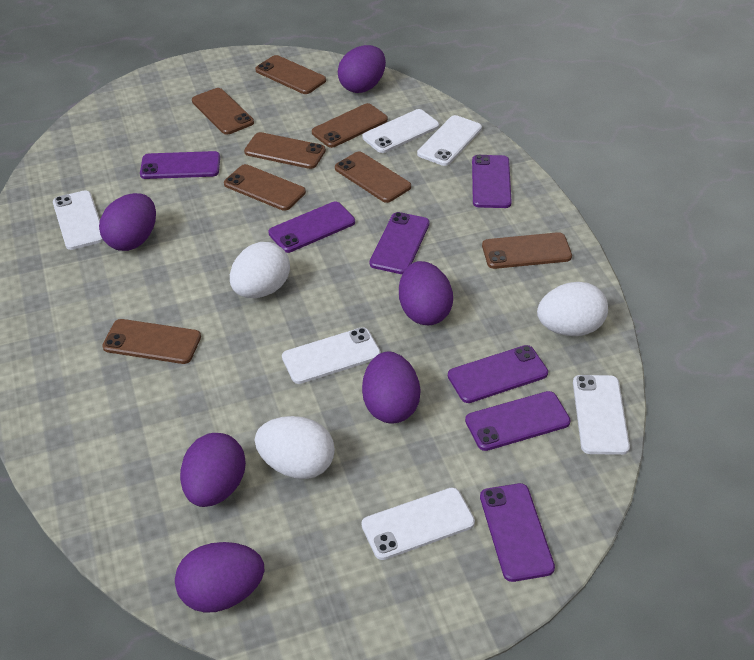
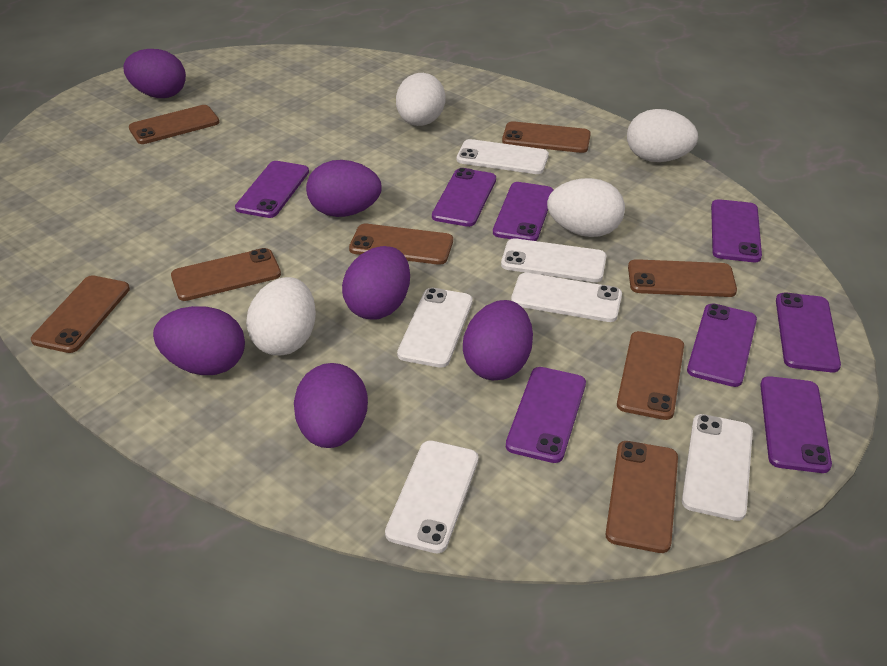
purple phone: 7 -> 8
white egg: 3 -> 4

